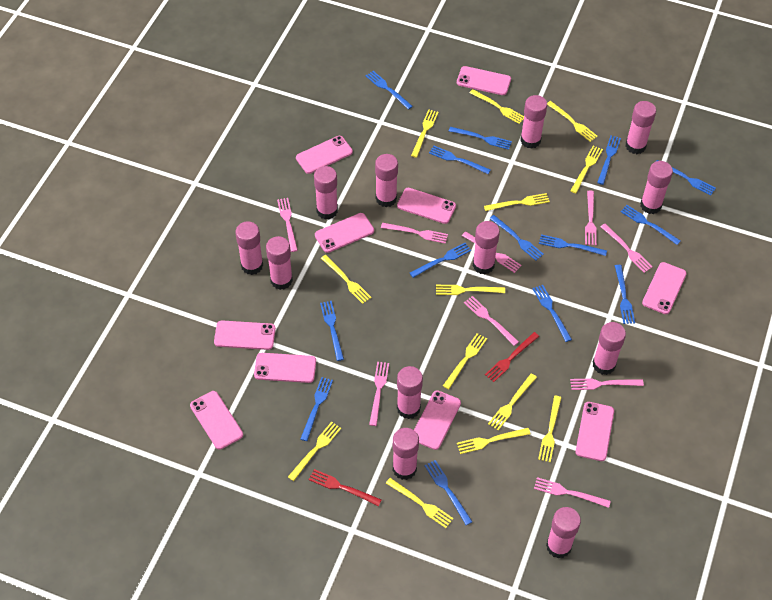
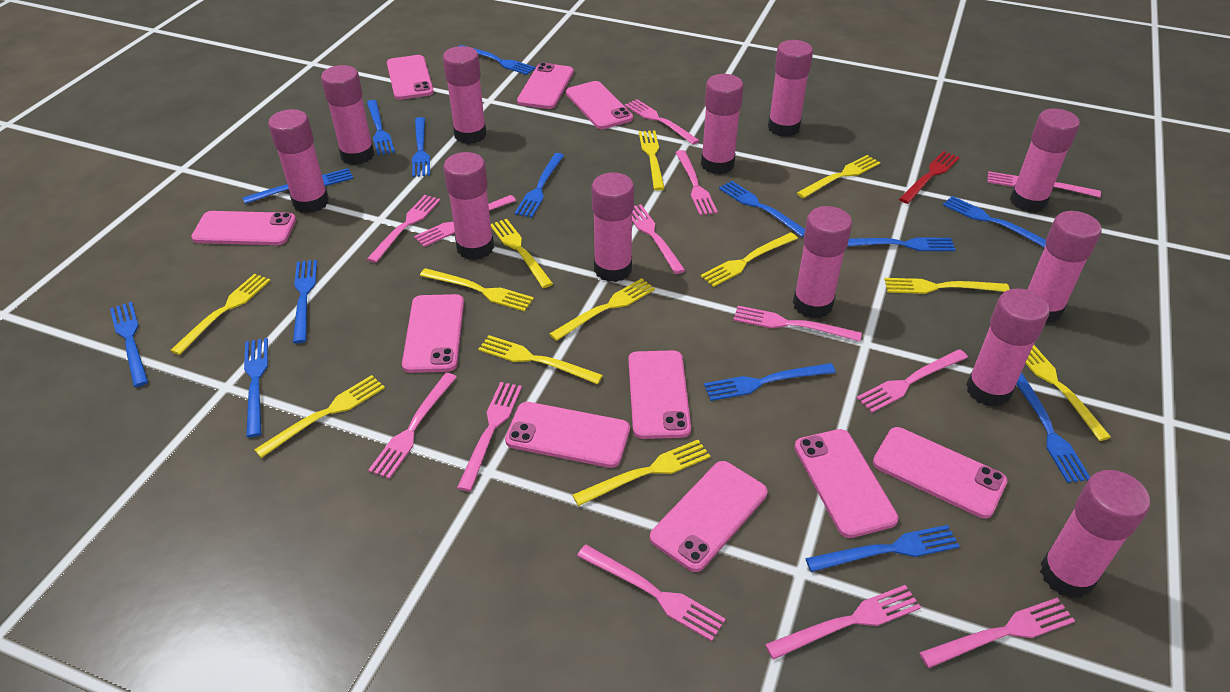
pink fork: 9 -> 13
red fork: 2 -> 1
yellow fork: 13 -> 12

